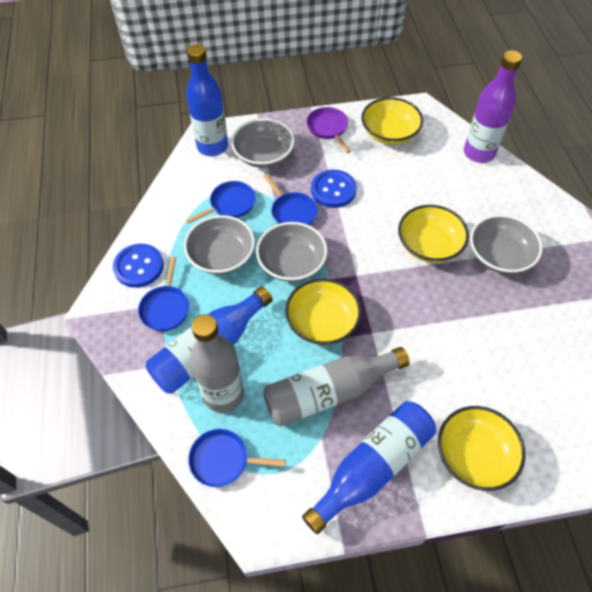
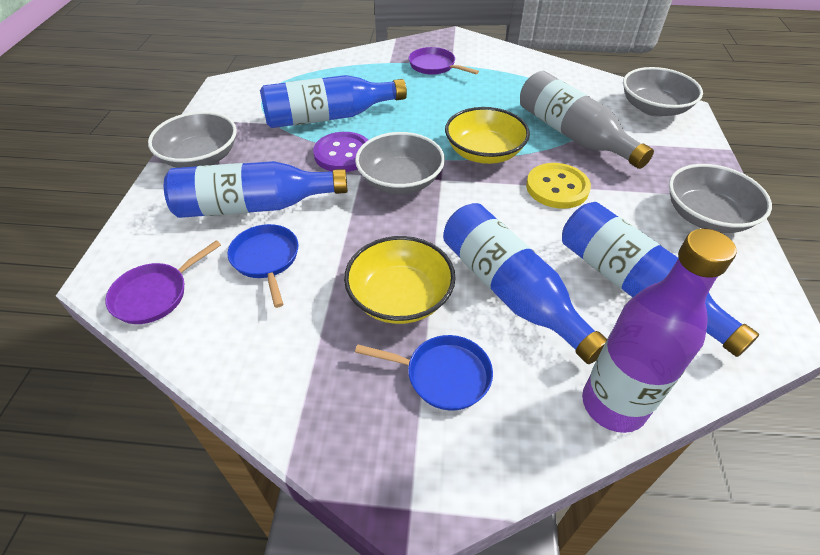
blue bottle: 3 -> 4
blue button: 2 -> 0
blue pan: 4 -> 2
grey bottle: 2 -> 1
purple button: 0 -> 1
purple pan: 1 -> 2
yellow bowl: 4 -> 2
yellow button: 0 -> 1

